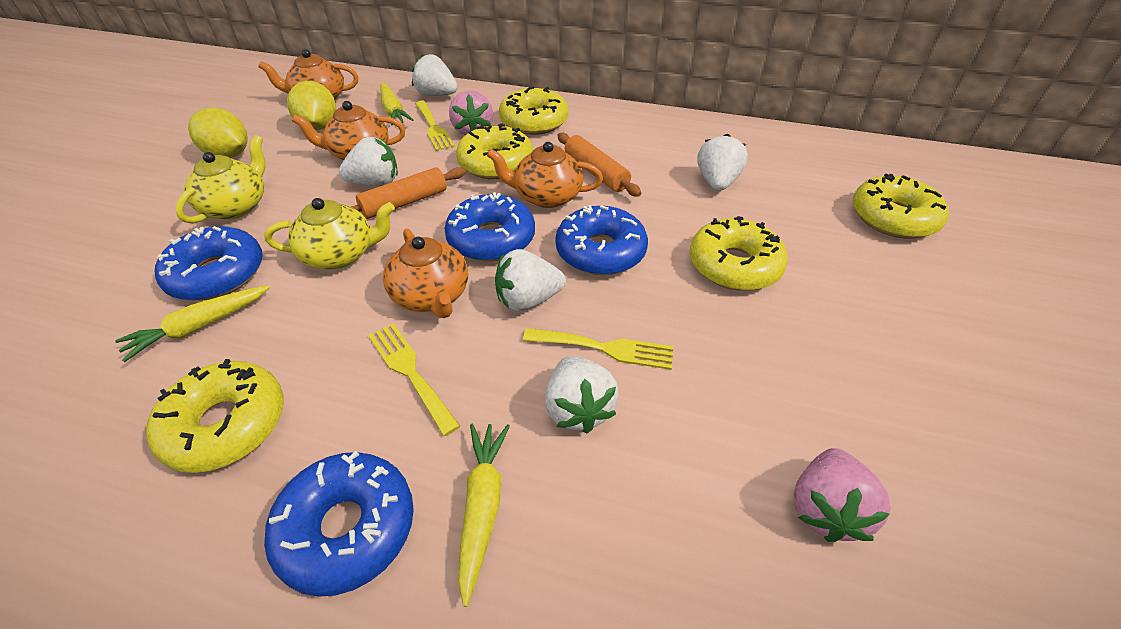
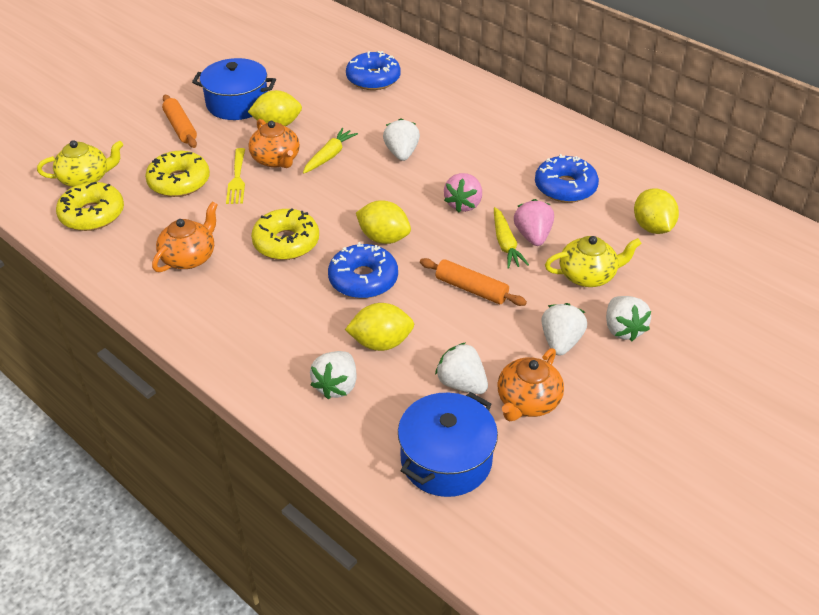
blue donut: 4 -> 3
blue pot: 0 -> 2
orange teapot: 4 -> 3
yellow carrot: 3 -> 2
yellow donut: 5 -> 3
yellow fork: 3 -> 1
yellow lemon: 2 -> 4

